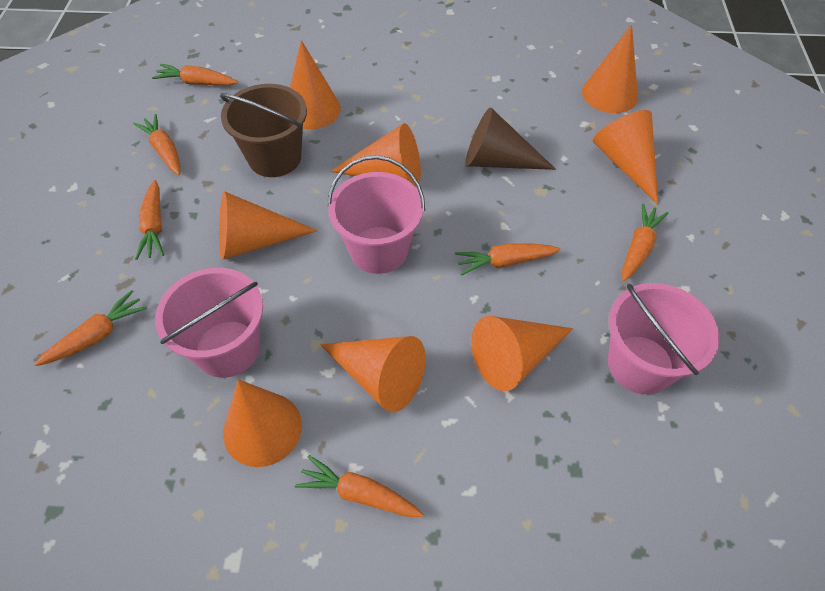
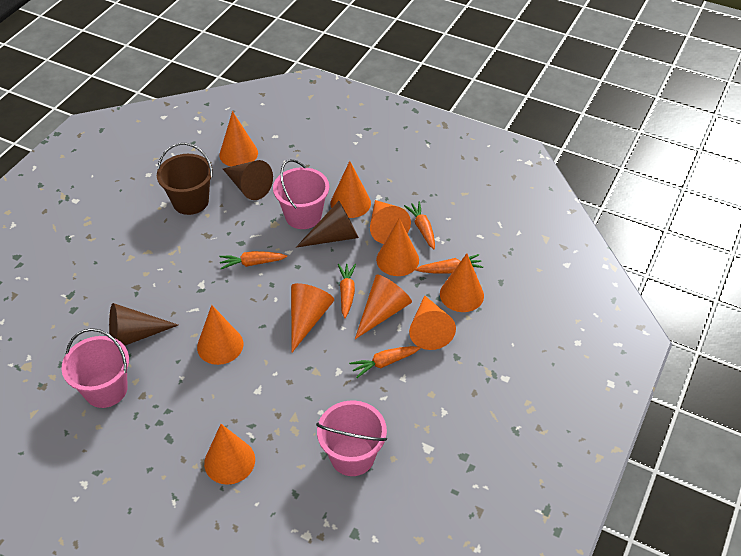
brown cone: 1 -> 3
orange carrot: 7 -> 5
orange cone: 8 -> 10

